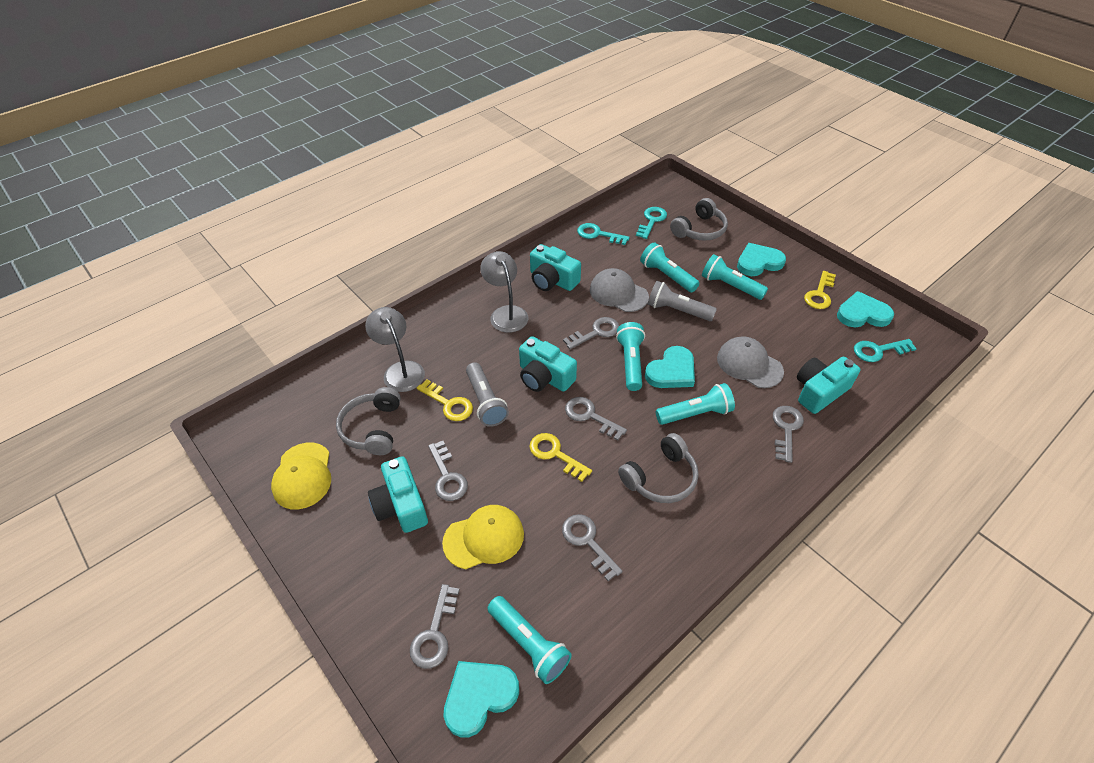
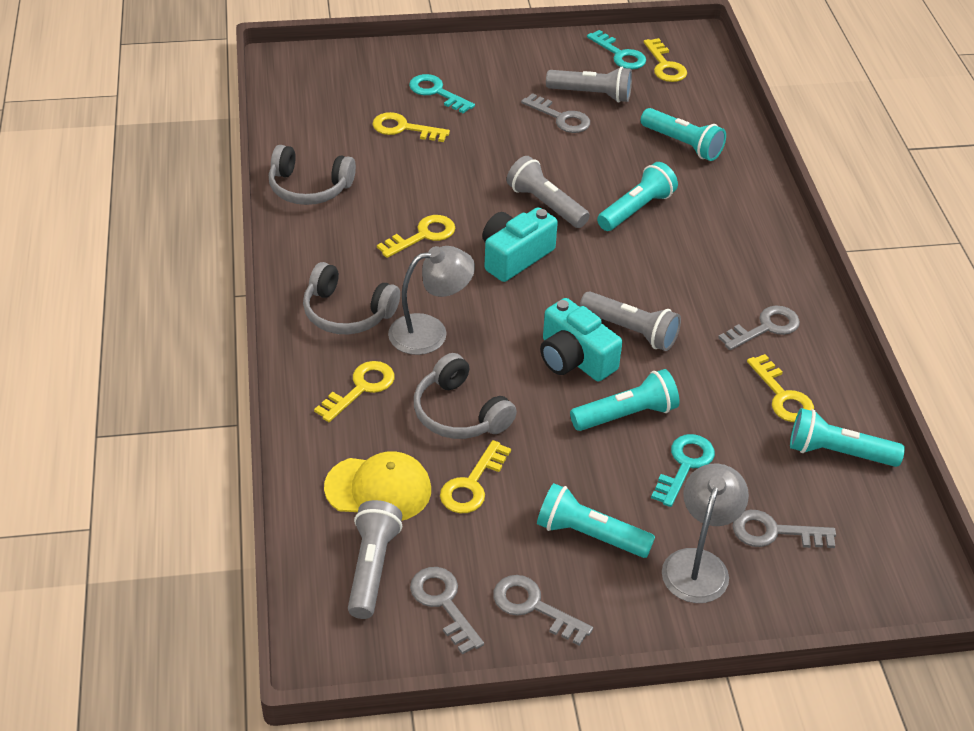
grey cap: 2 -> 0
grey flashlight: 2 -> 4
grey key: 6 -> 5
turquoise camera: 4 -> 2
turquoise heart: 4 -> 0
yellow cap: 2 -> 1
yellow key: 3 -> 6

